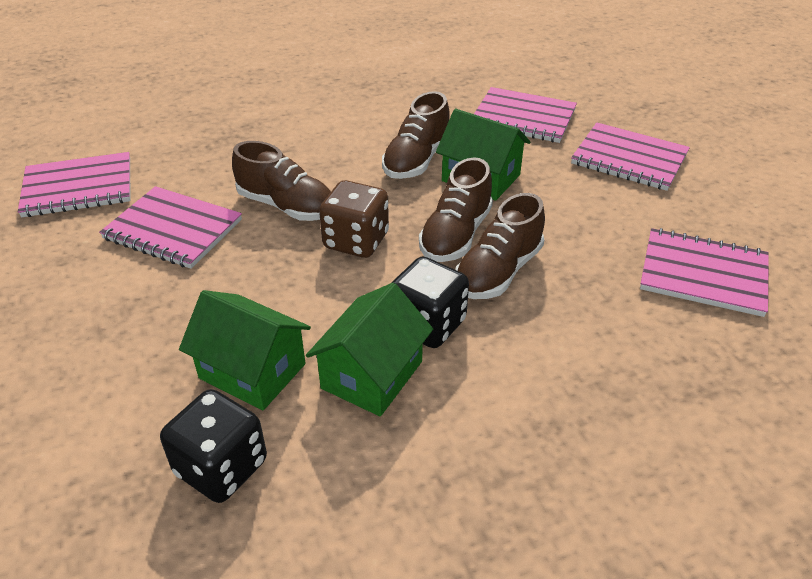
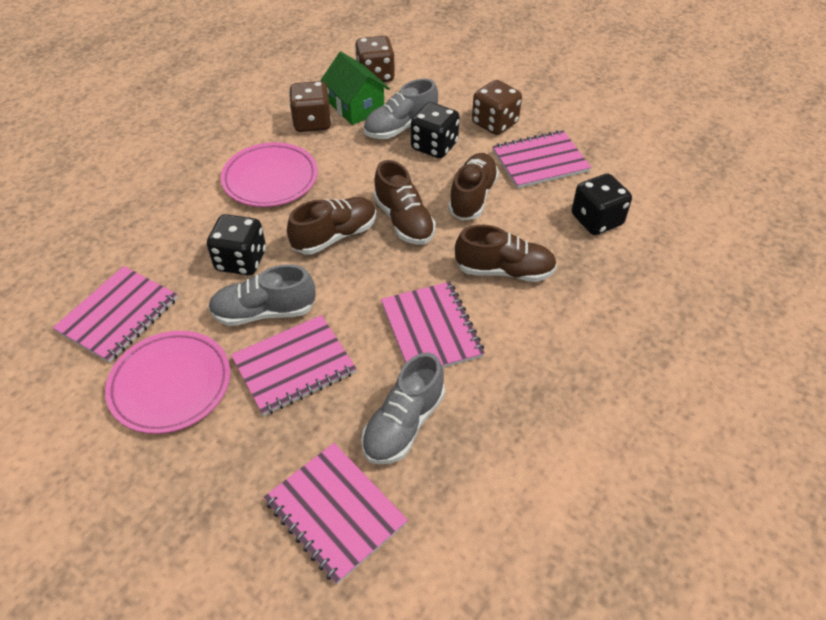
black dice: 2 -> 3
brown dice: 1 -> 3
green house: 3 -> 1
grey shoe: 0 -> 3
pink plate: 0 -> 2

